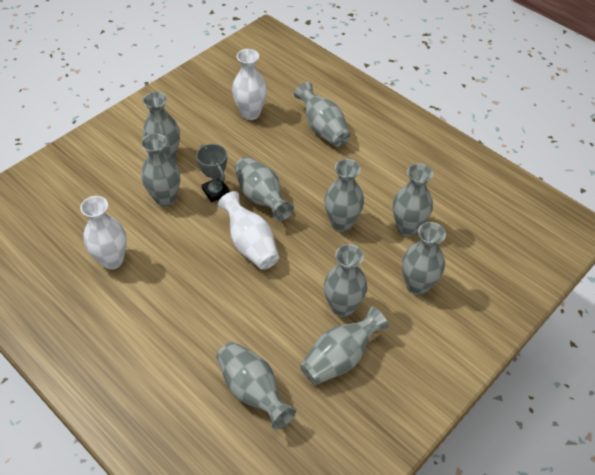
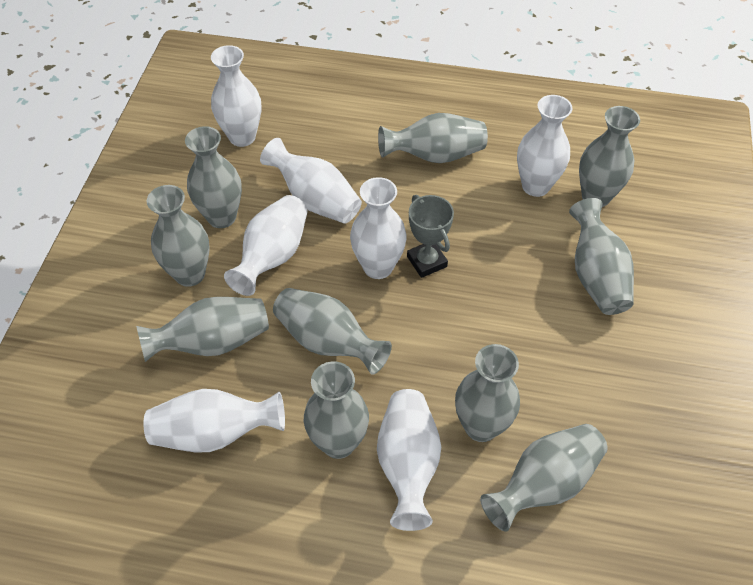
white vase: 3 -> 7

